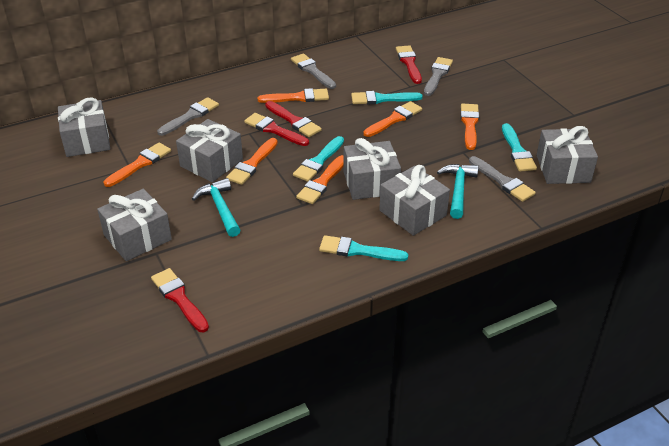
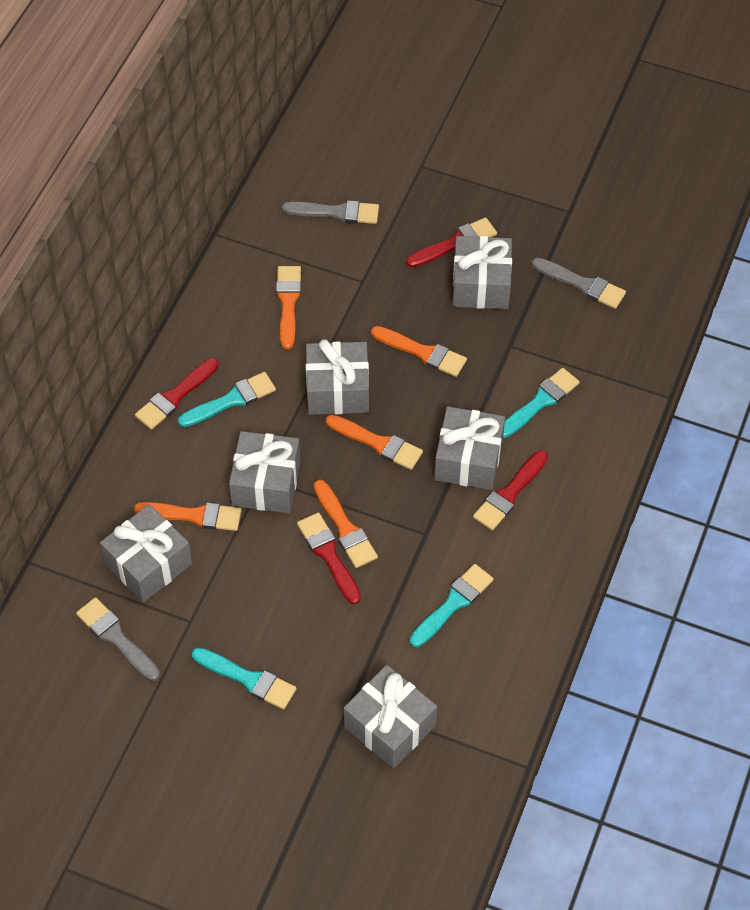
grey brush: 4 -> 3
orange brush: 6 -> 5
turquoise hammer: 2 -> 0

